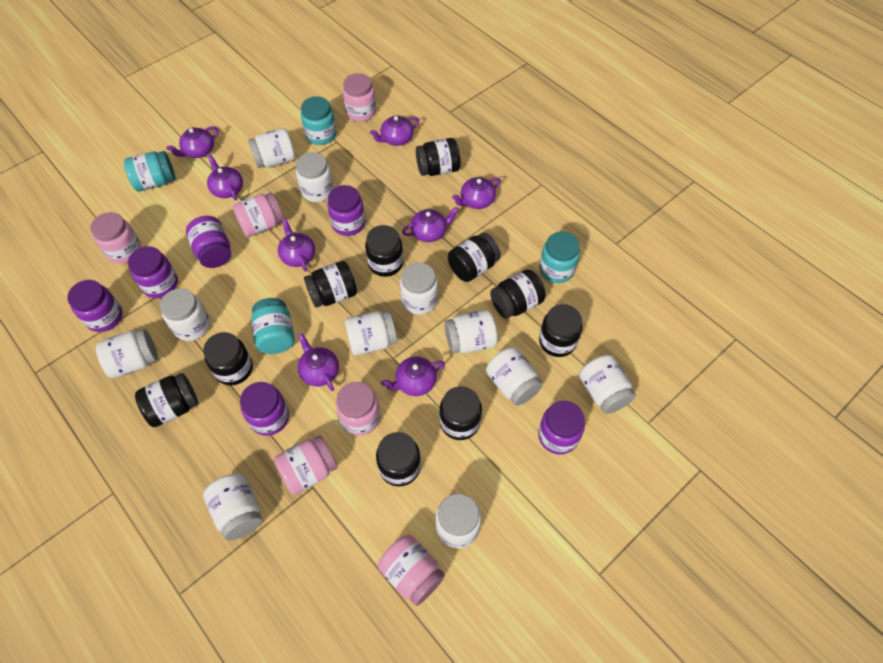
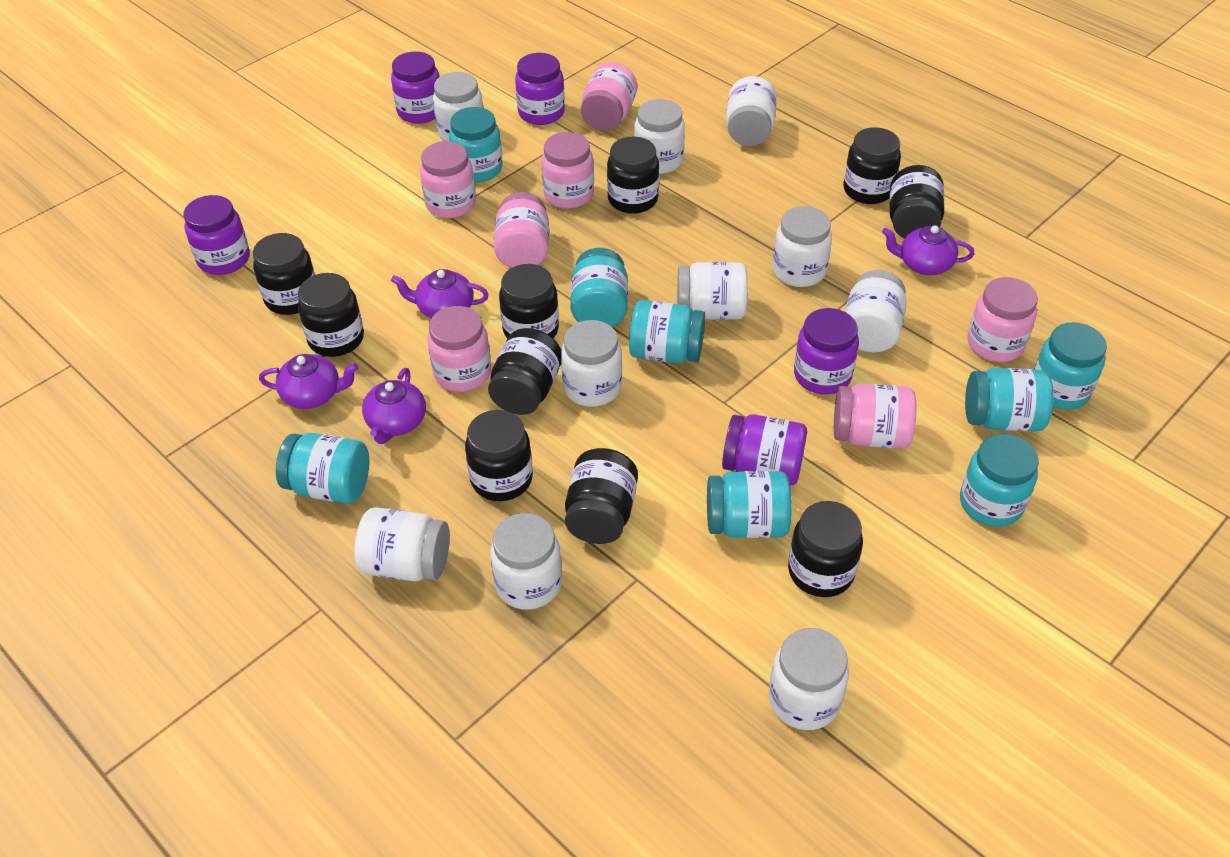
pink jar: 6 -> 7
purple jar: 6 -> 5
purple teapot: 8 -> 4
turquoise jar: 4 -> 8
white jar: 11 -> 10

